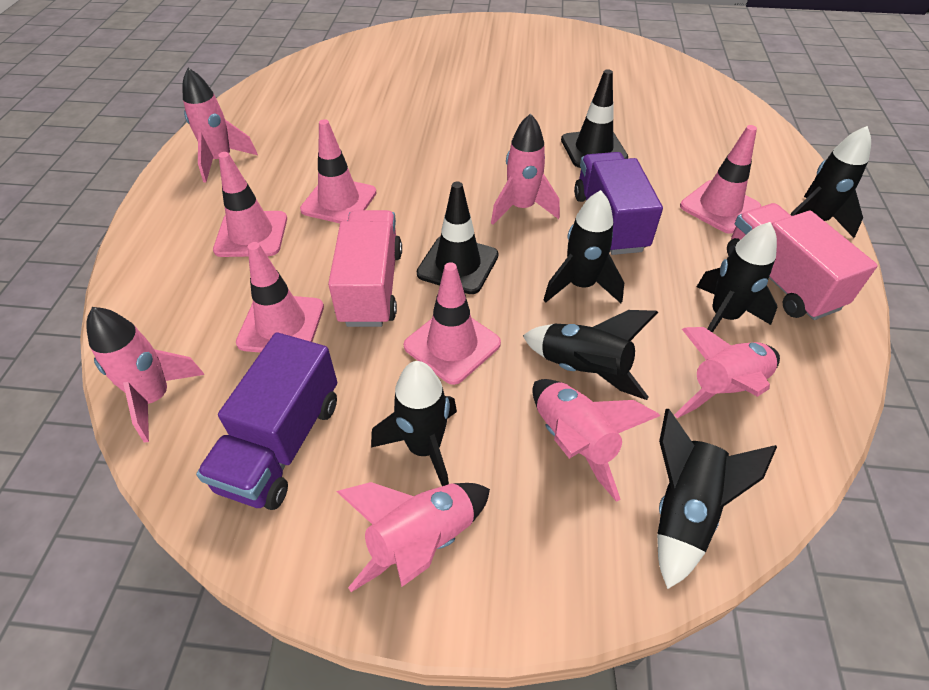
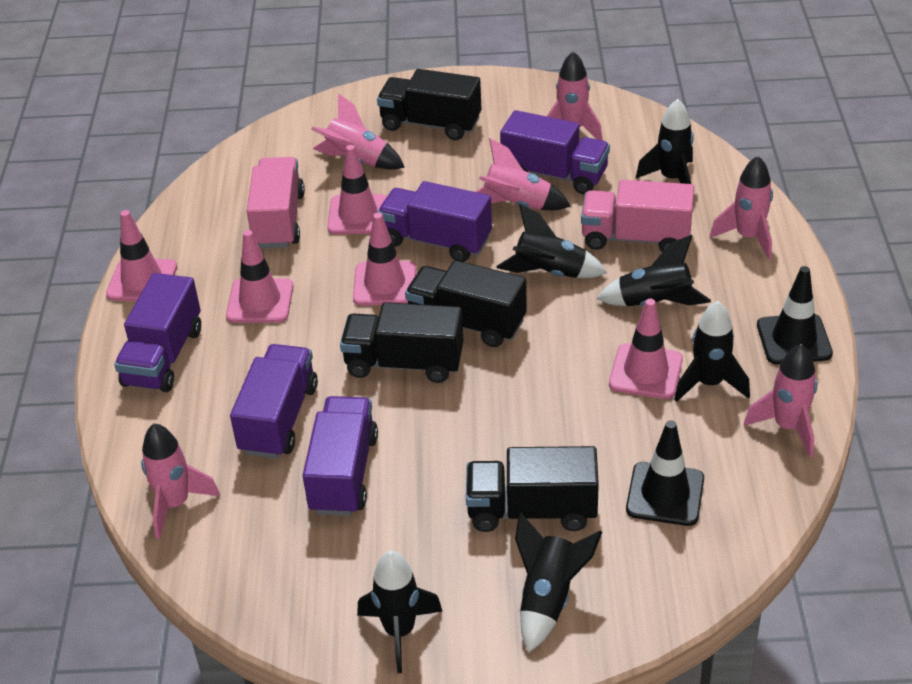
black truck: 0 -> 4
purple truck: 2 -> 5

